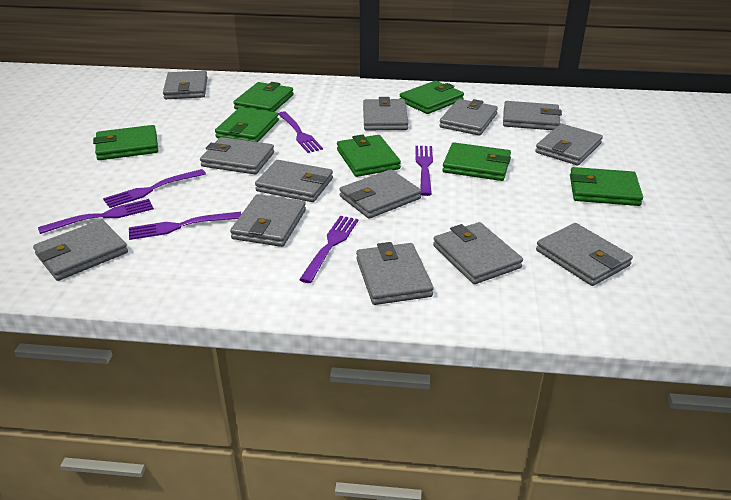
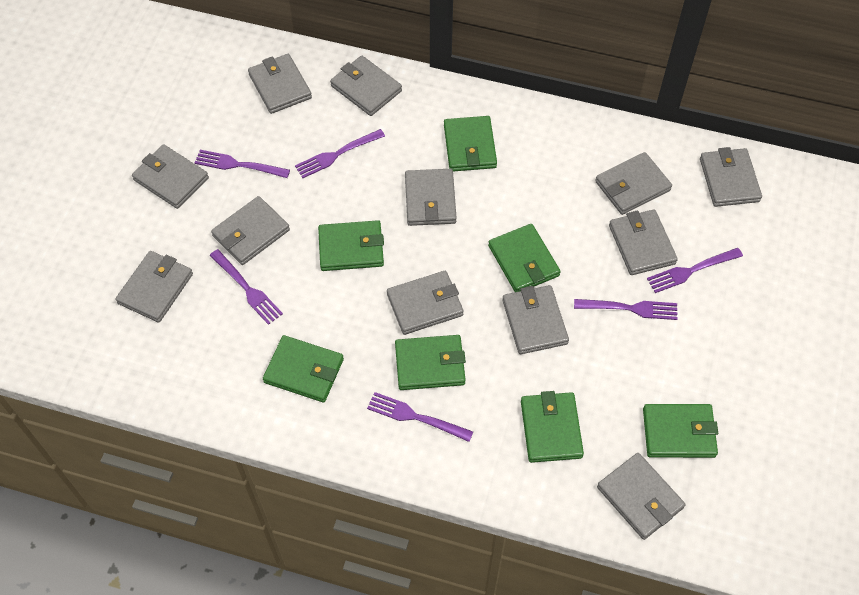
grey wallet: 13 -> 12

